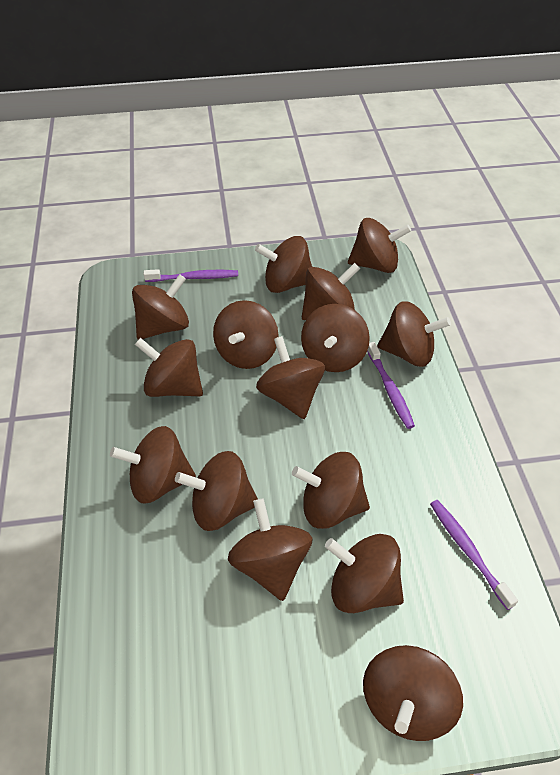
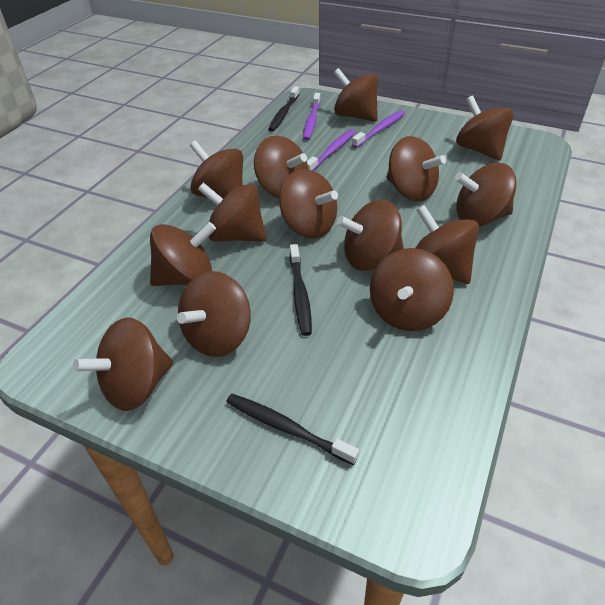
black toothbrush: 0 -> 3
brown spinning top: 15 -> 14

